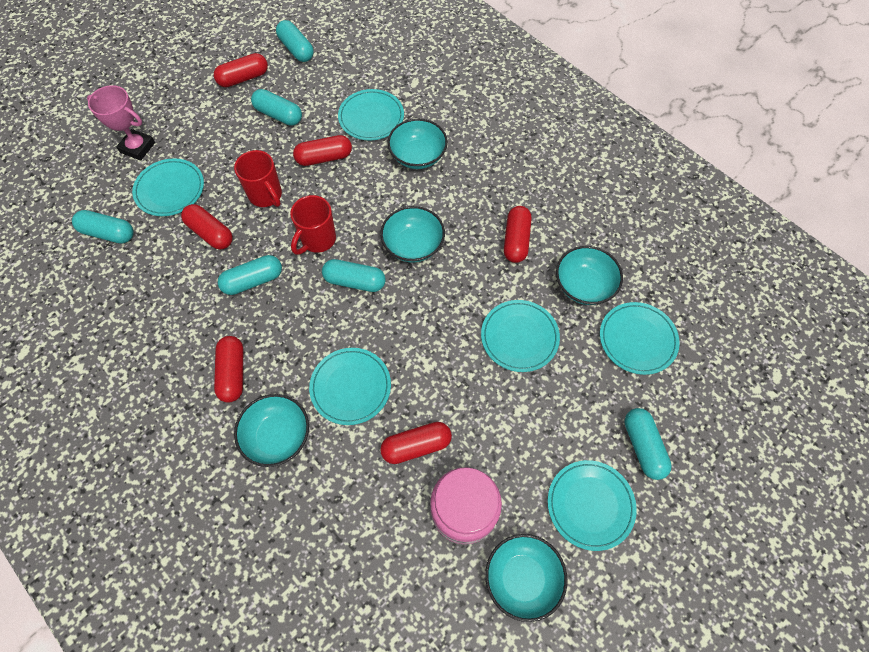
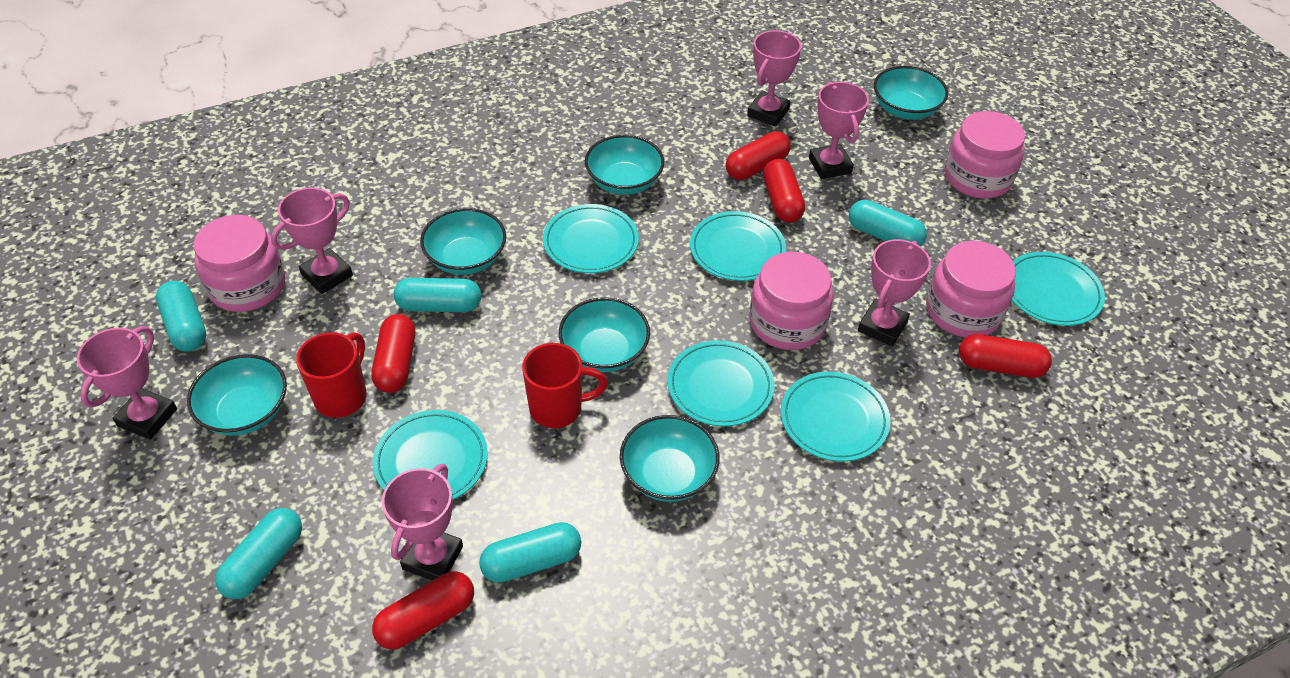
pink jar: 1 -> 4
pink trophy: 1 -> 6
red capsule: 6 -> 5
turquoise bowl: 5 -> 6
turquoise capsule: 6 -> 5

